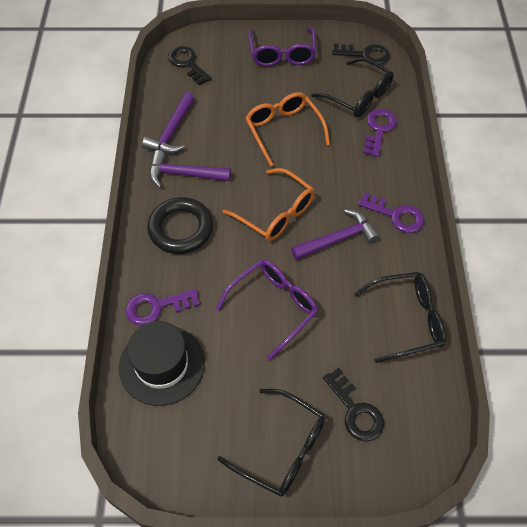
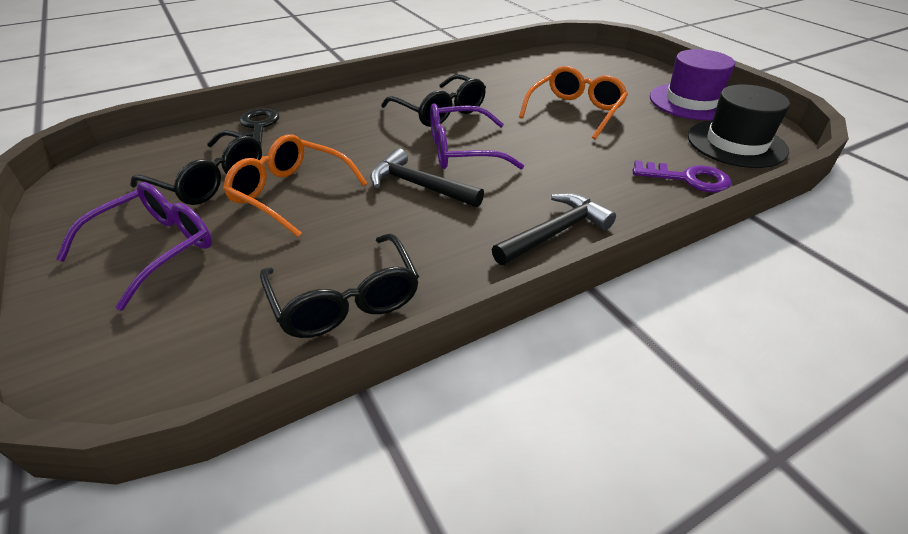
black hammer: 0 -> 2
black key: 3 -> 1
black ring: 1 -> 0
purple hammer: 3 -> 0
purple hat: 0 -> 1
purple key: 3 -> 1

